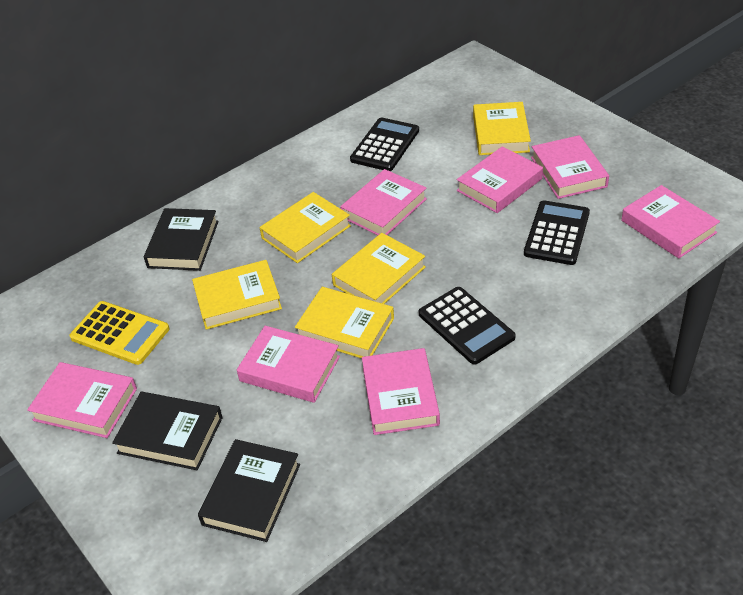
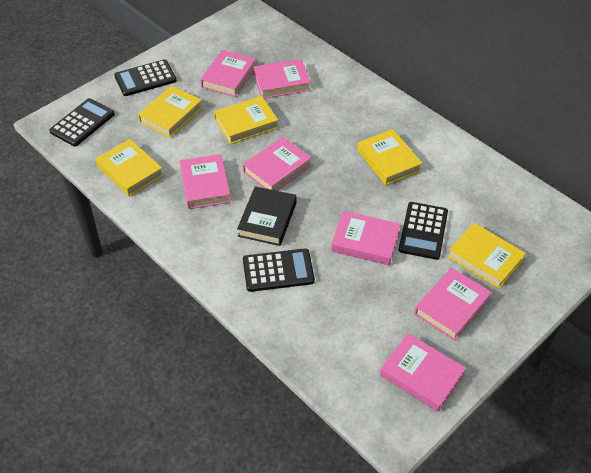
black book: 3 -> 1
black calculator: 3 -> 4
yellow calculator: 1 -> 0

